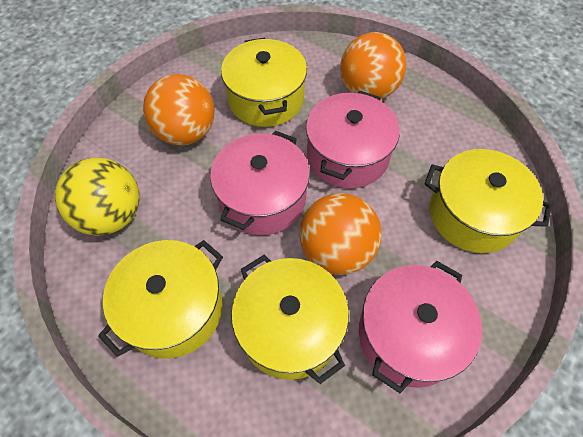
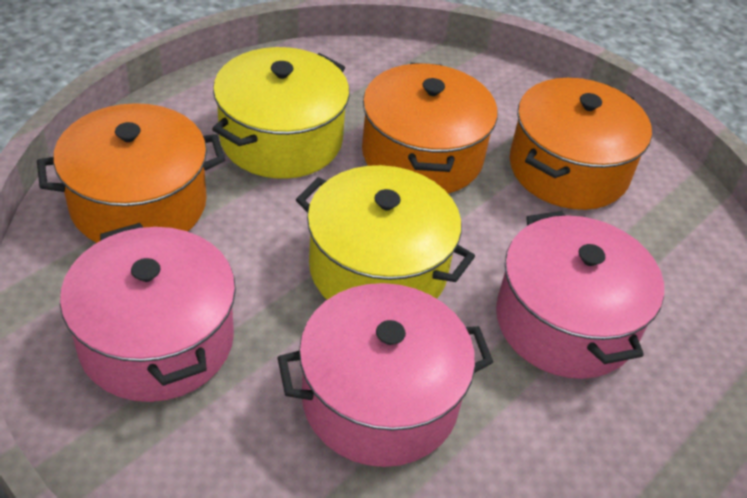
orange ball: 3 -> 0
orange pot: 0 -> 3
yellow ball: 1 -> 0
yellow pot: 4 -> 2

